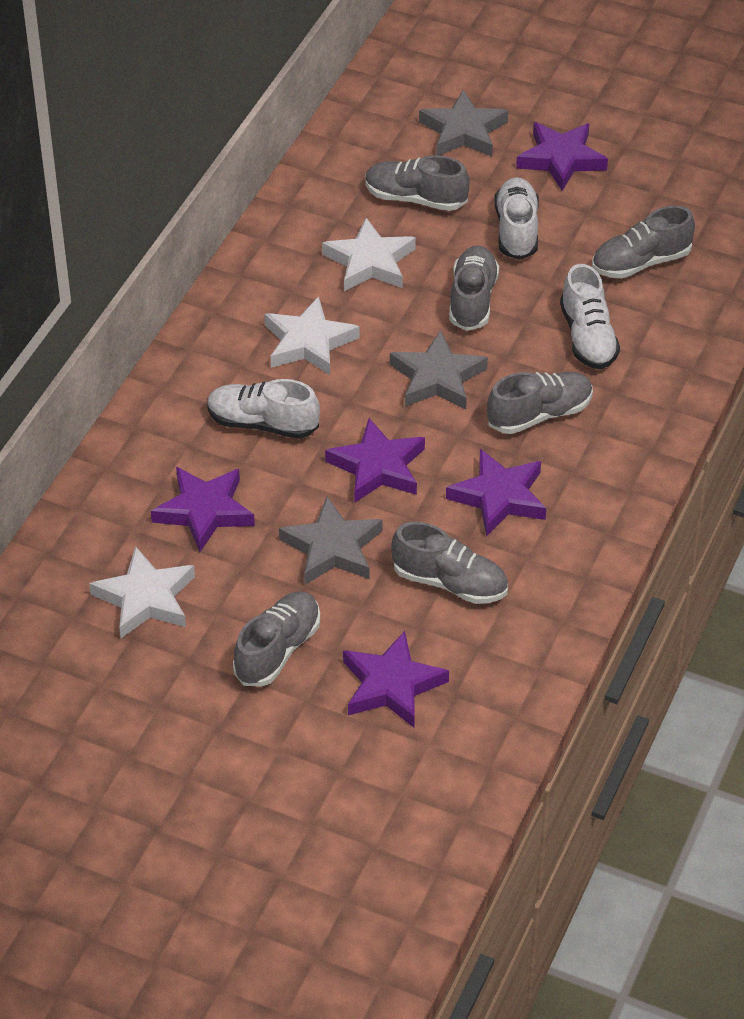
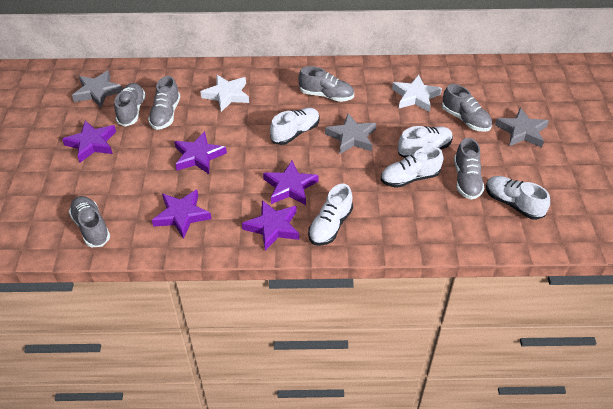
white shoe: 3 -> 5
white star: 3 -> 2

